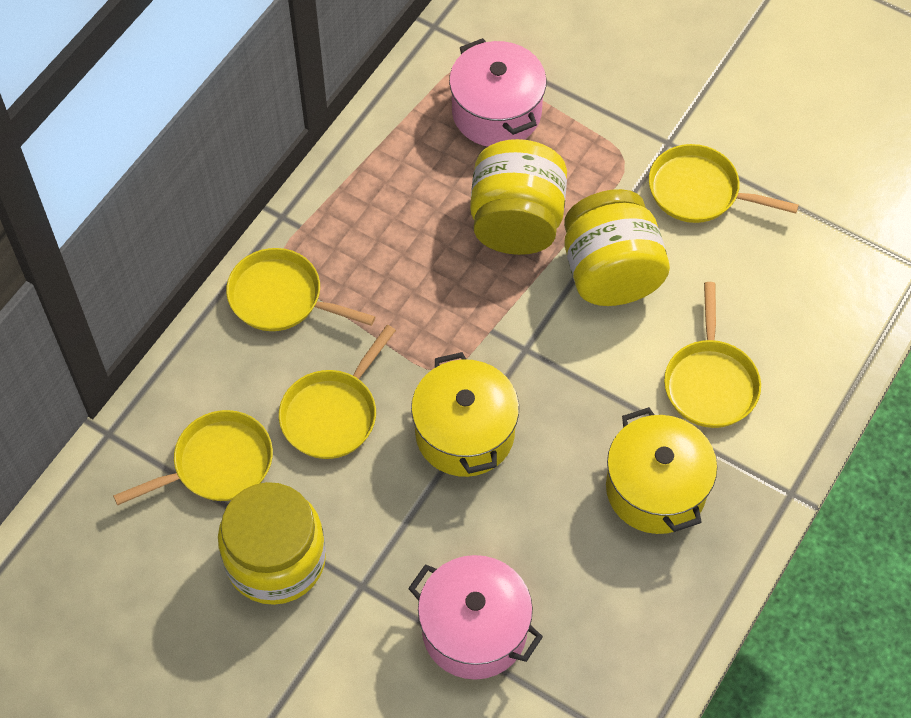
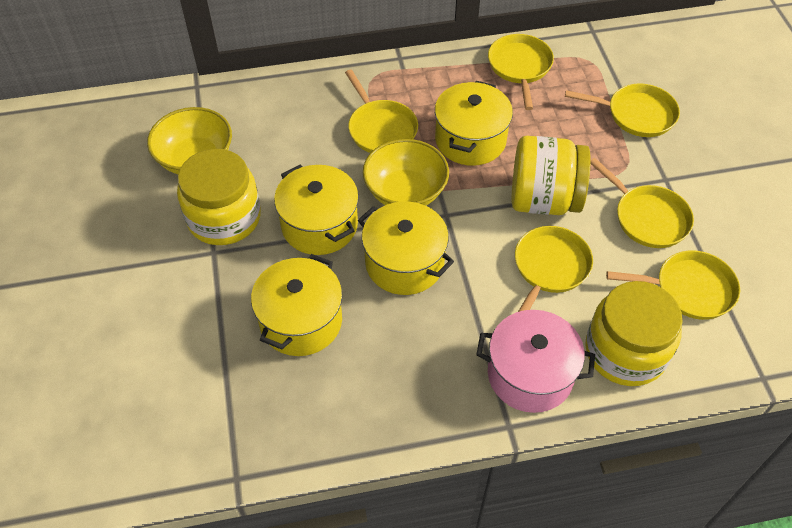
pink pot: 2 -> 1
yellow bowl: 0 -> 2
yellow pan: 5 -> 6
yellow pot: 2 -> 4

